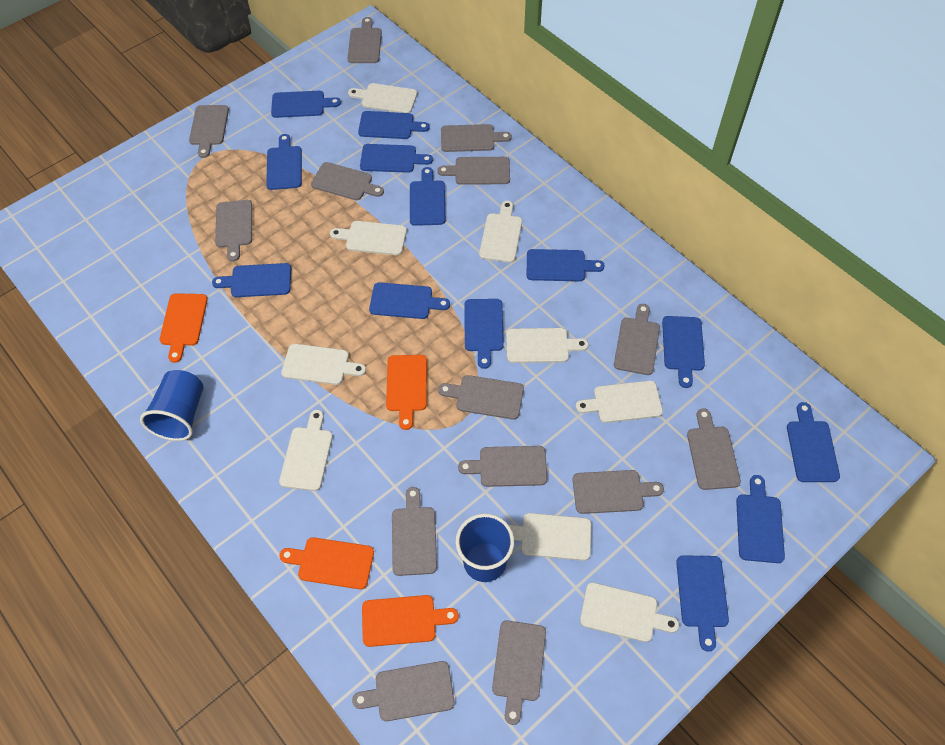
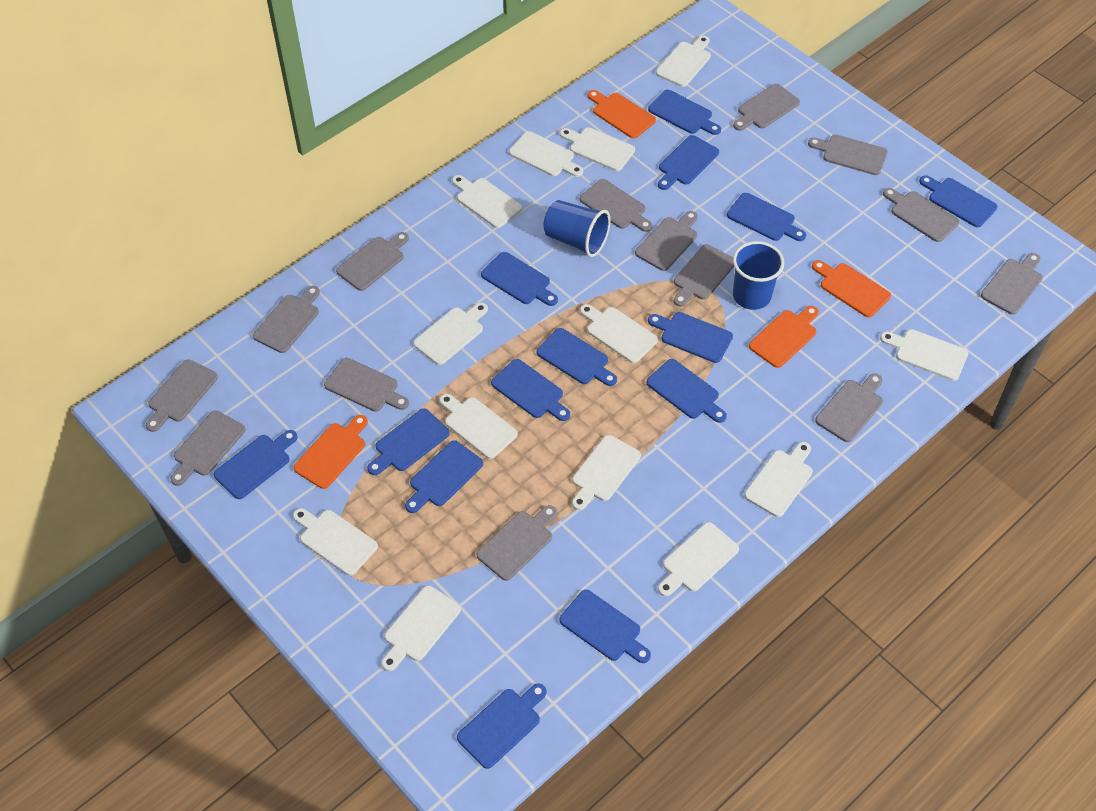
blue cutting board: 13 -> 14
white cutting board: 9 -> 13

